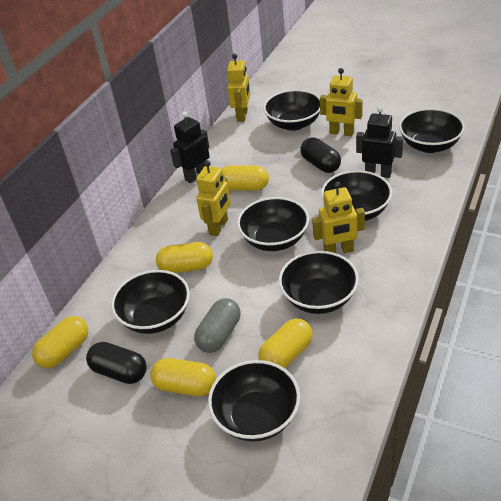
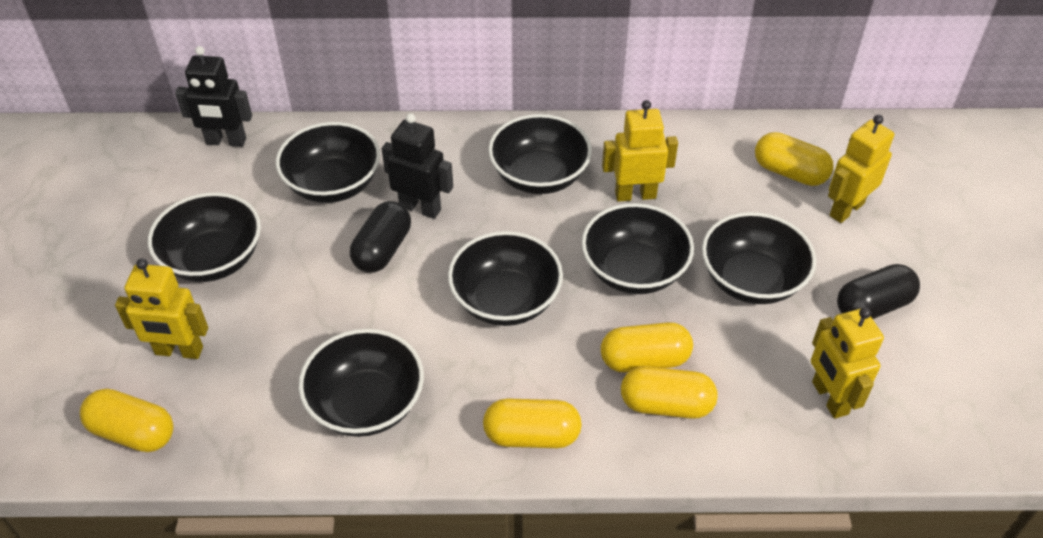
grey capsule: 1 -> 0

